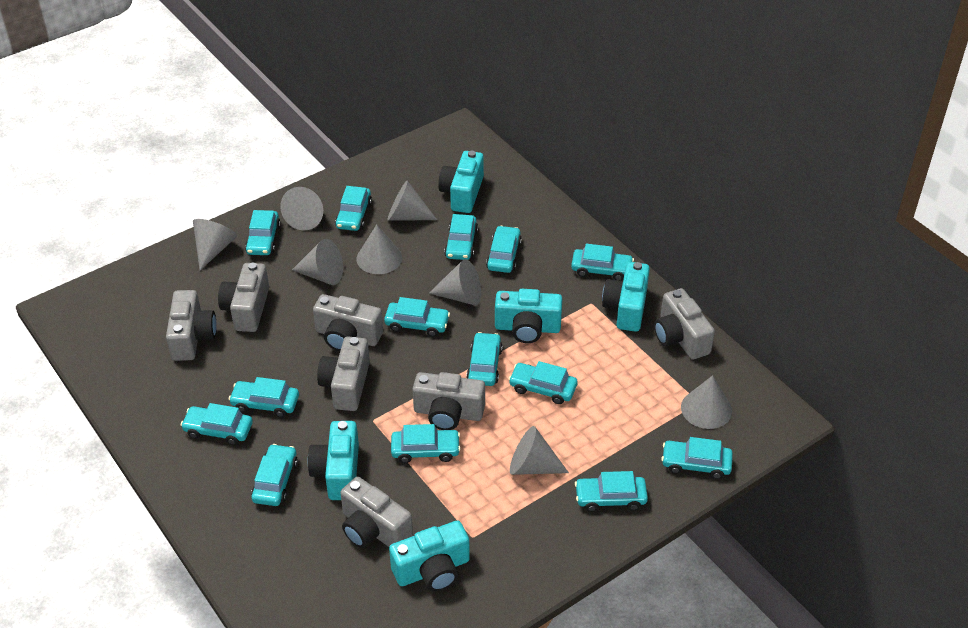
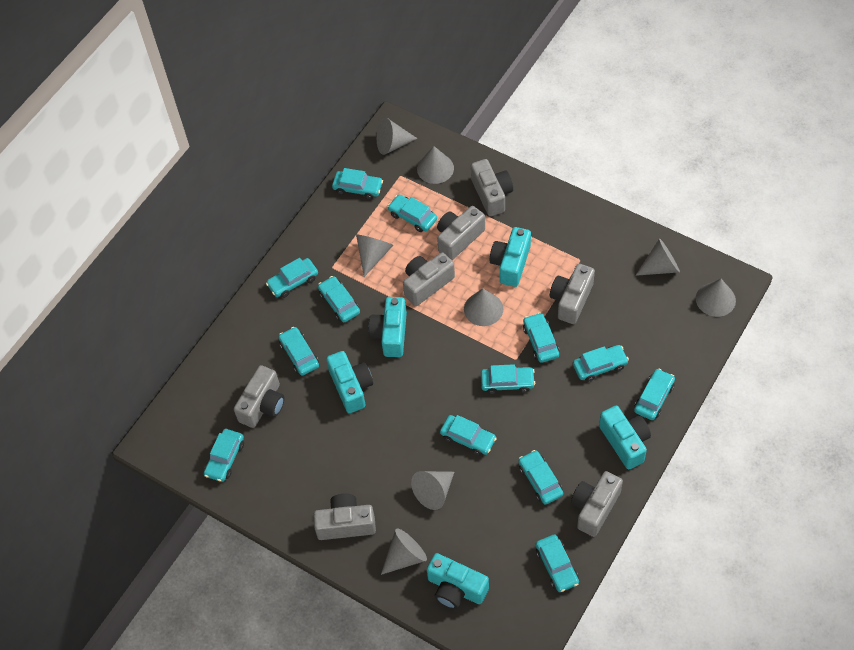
turquoise car: 14 -> 13

